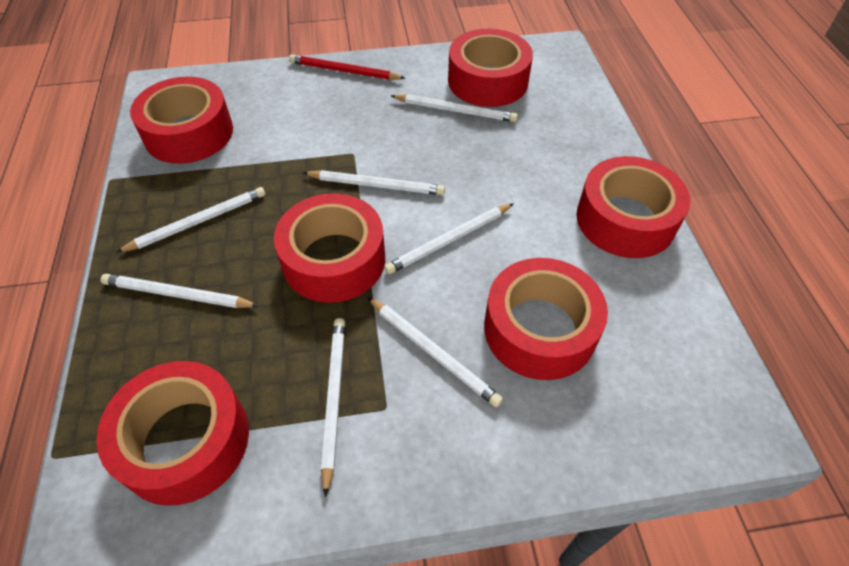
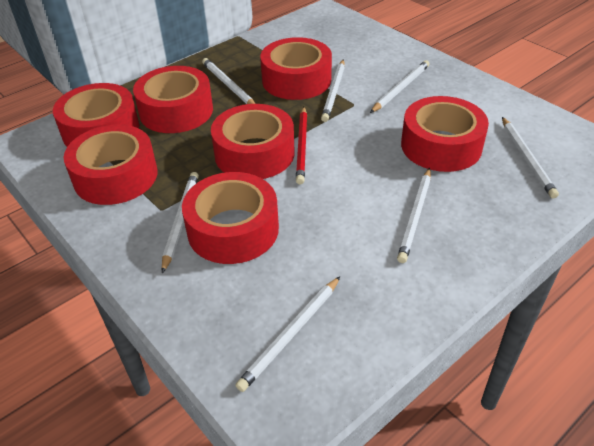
red tape: 6 -> 7

